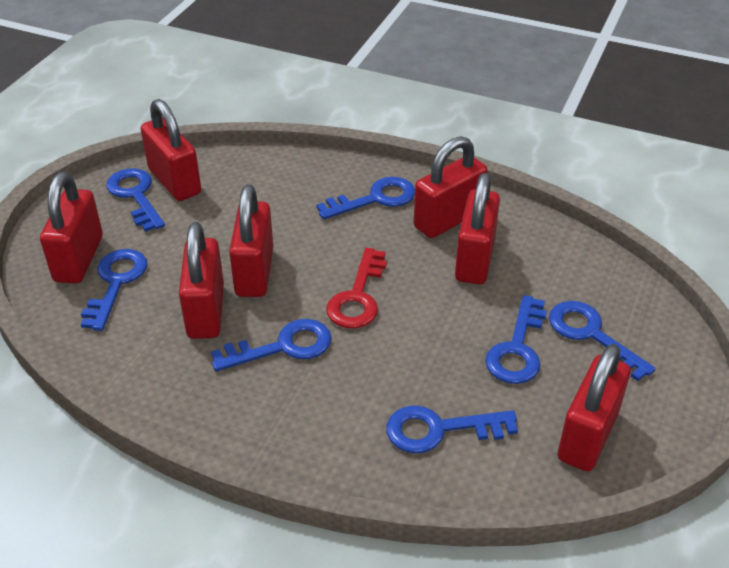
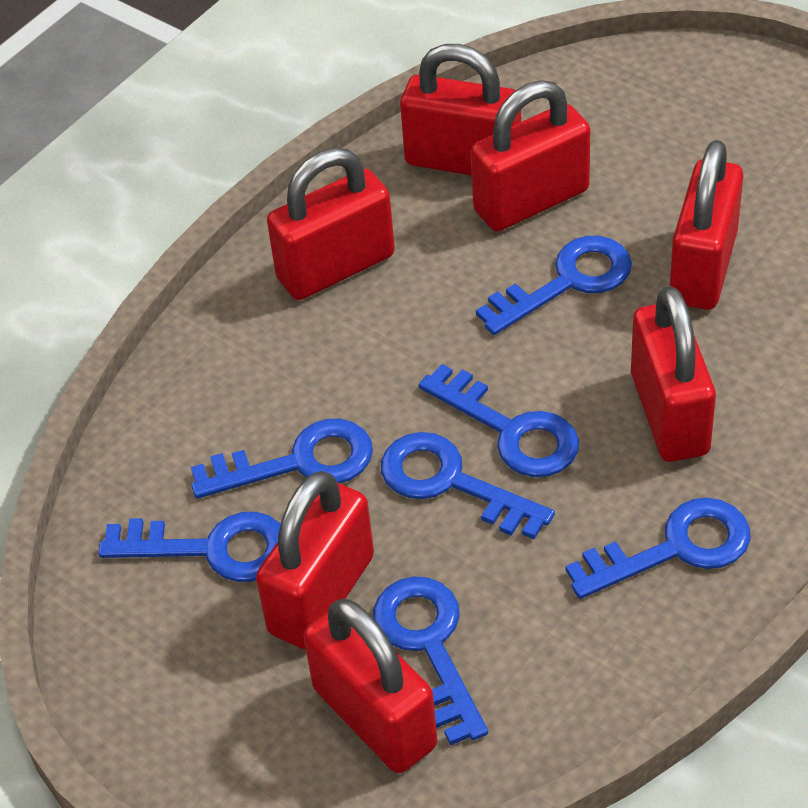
red key: 1 -> 0

